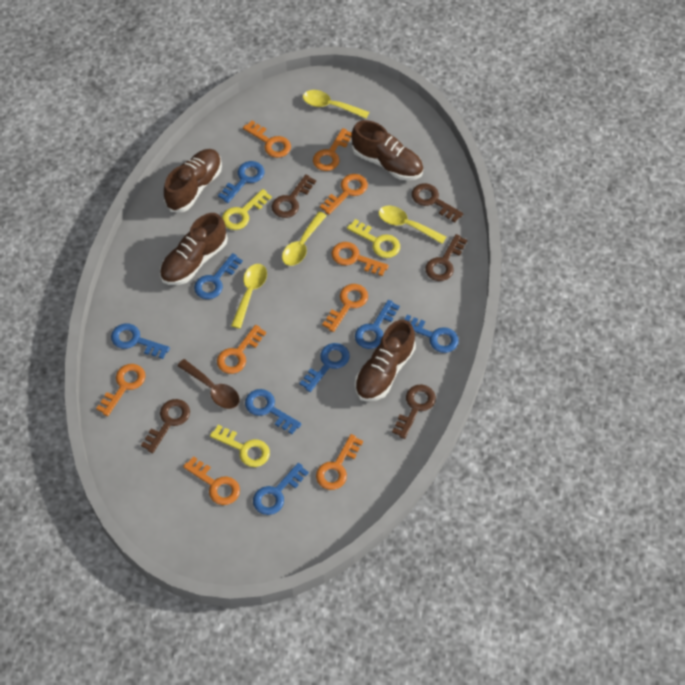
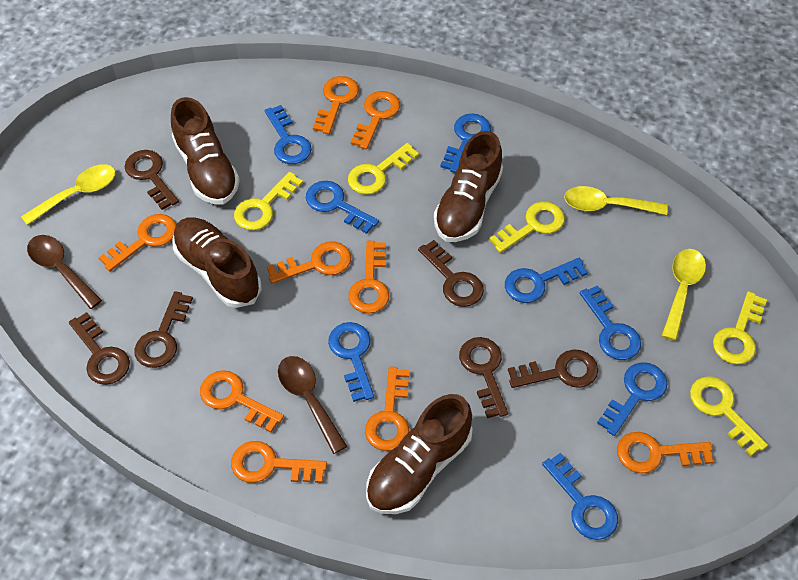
brown key: 5 -> 6
brown spoon: 1 -> 2
yellow key: 3 -> 5
yellow spoon: 4 -> 3

